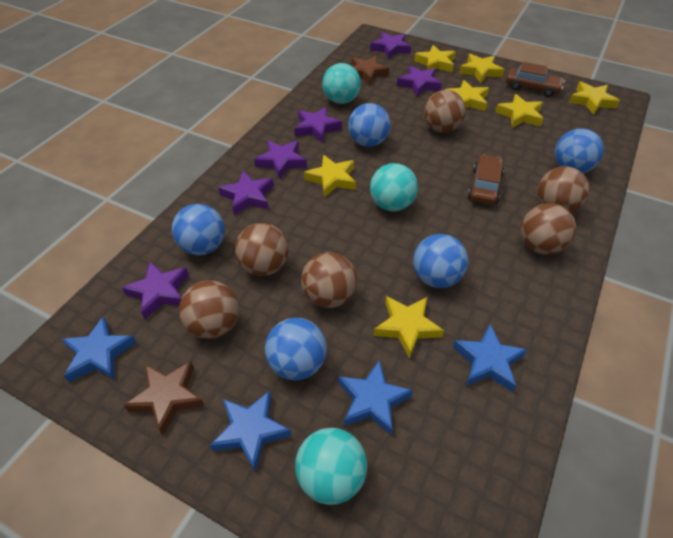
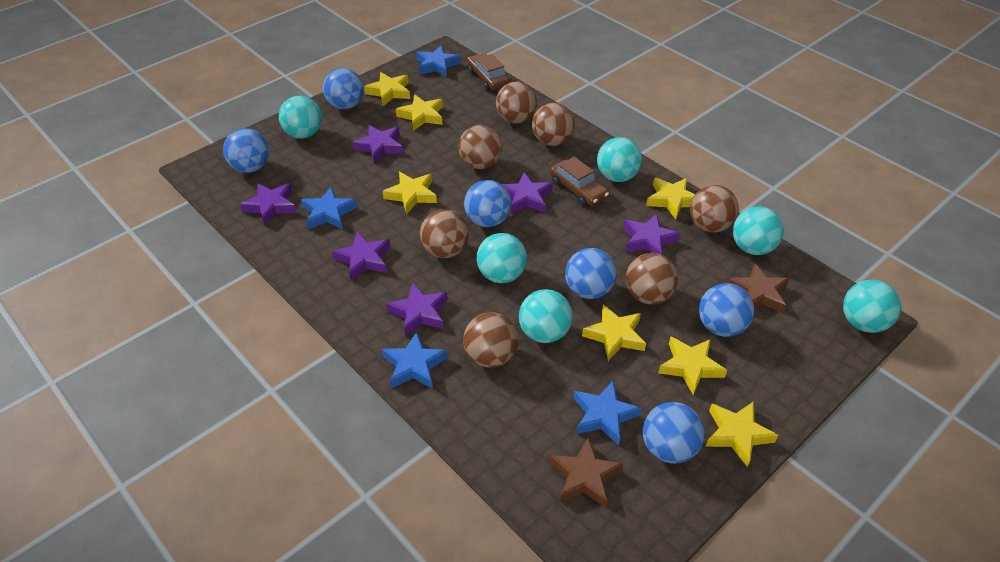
blue ball: 5 -> 6
brown ball: 6 -> 7
turquoise ball: 3 -> 6

